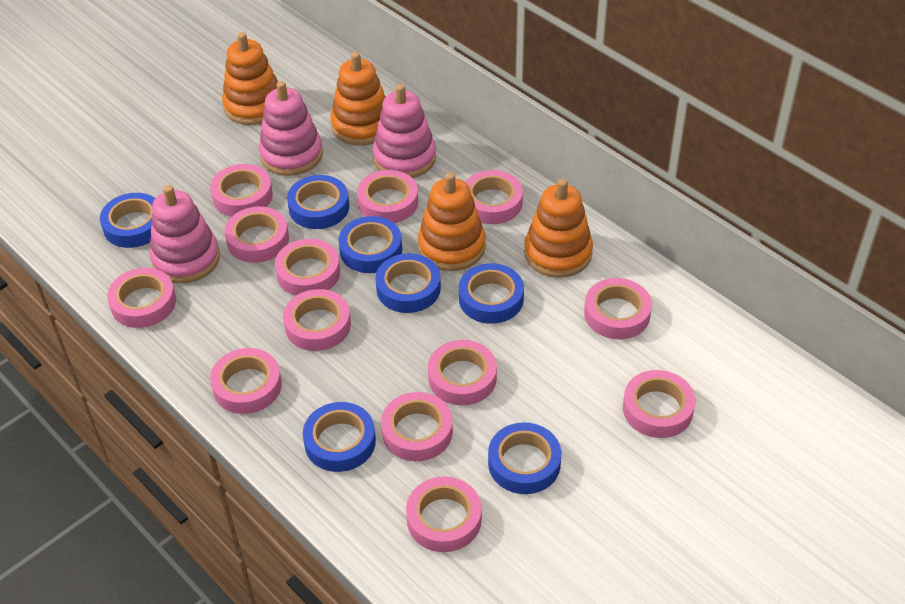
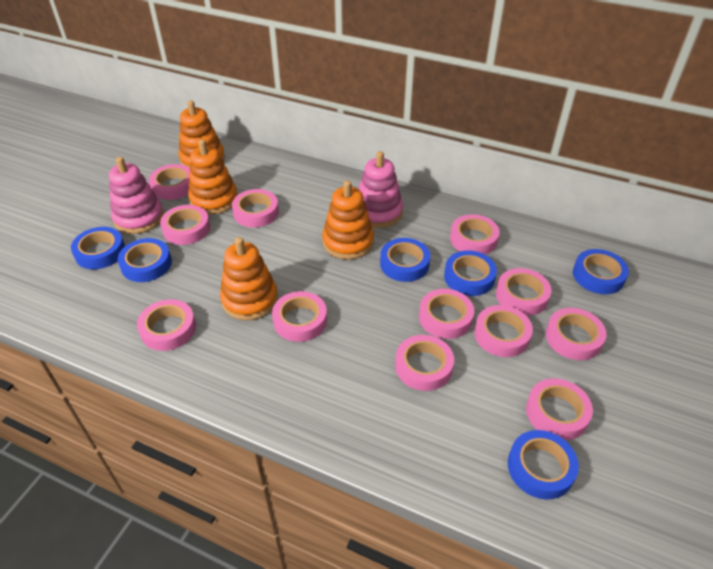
blue tape: 7 -> 6
pink stacking toy: 3 -> 2
pink tape: 13 -> 12

